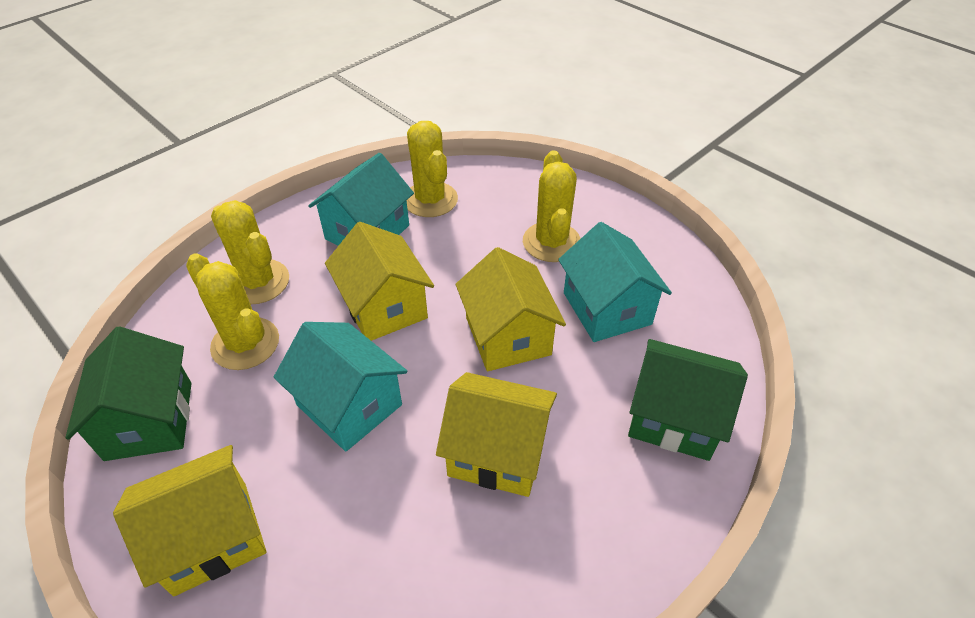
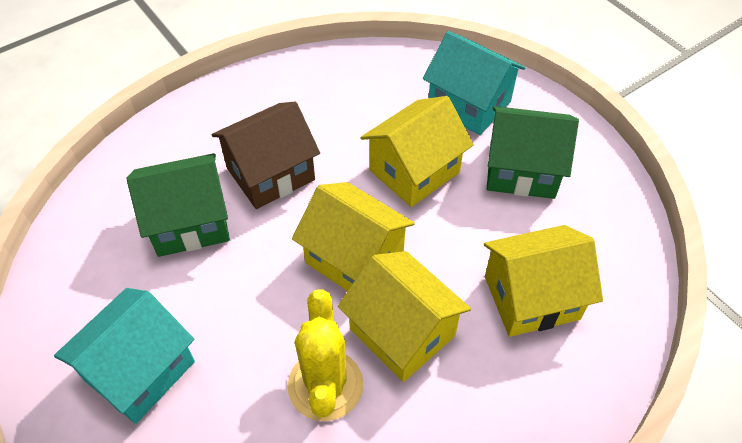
brown house: 0 -> 1
turquoise house: 3 -> 2
yellow cactus: 4 -> 1

